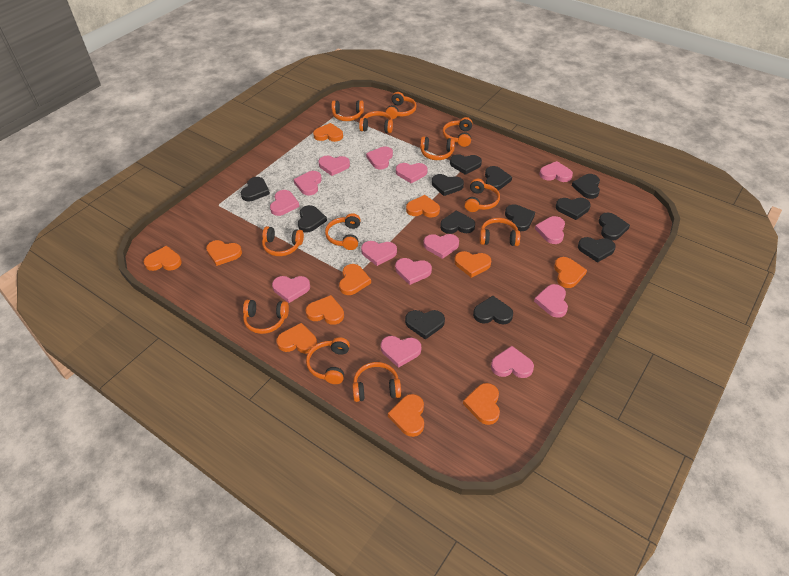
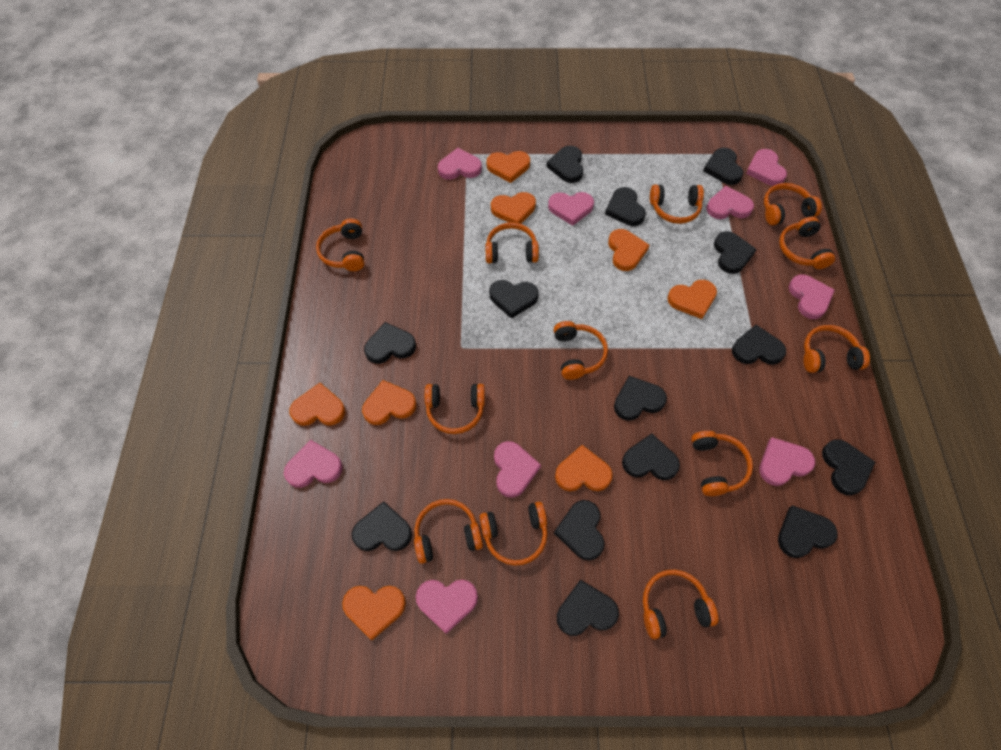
black heart: 13 -> 14
orange heart: 11 -> 8
pink heart: 14 -> 9

